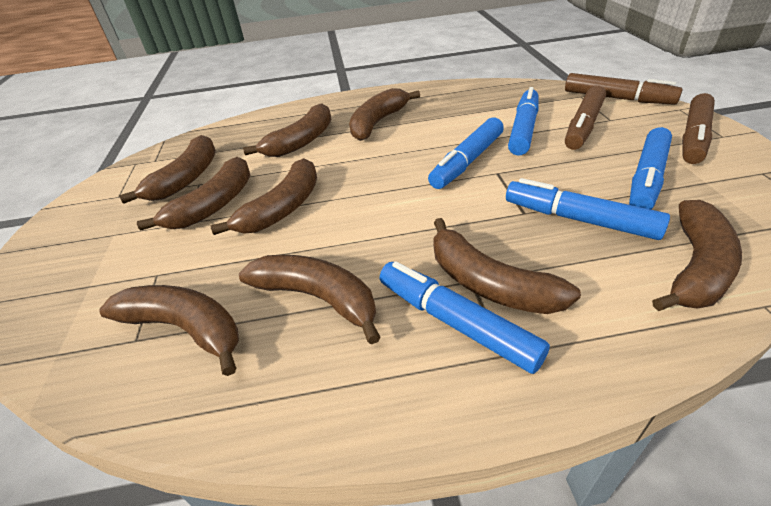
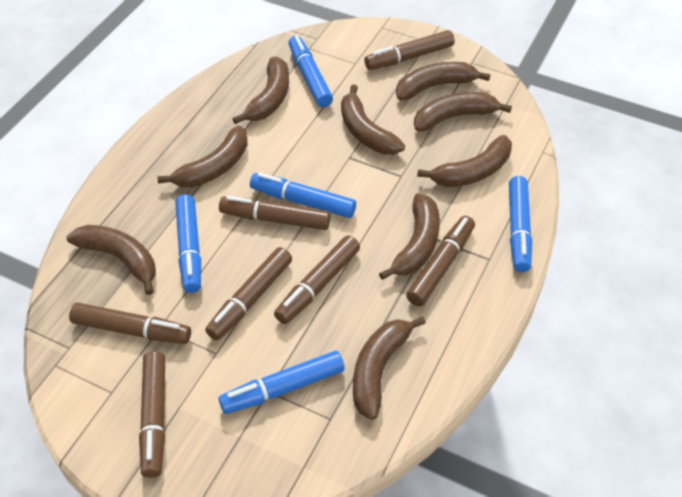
brown marker: 3 -> 7

